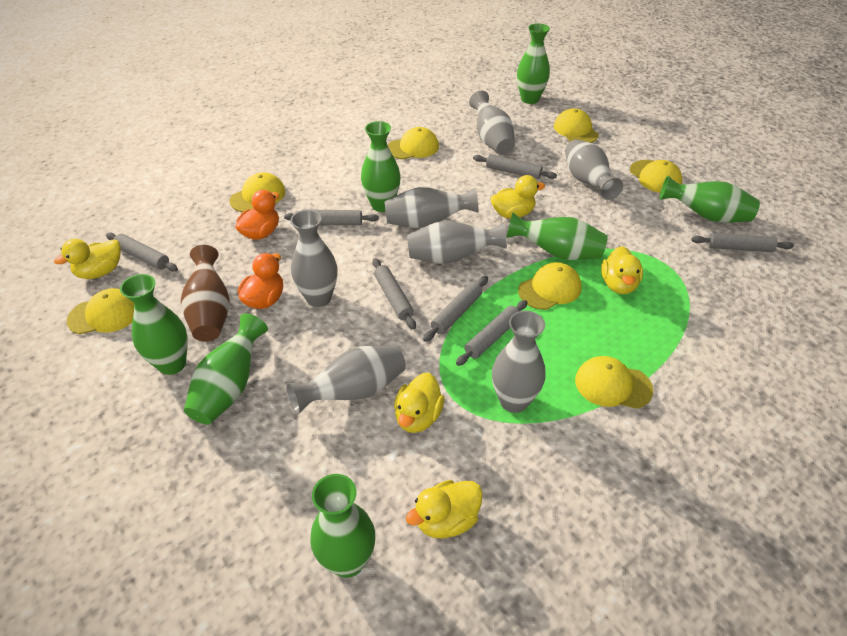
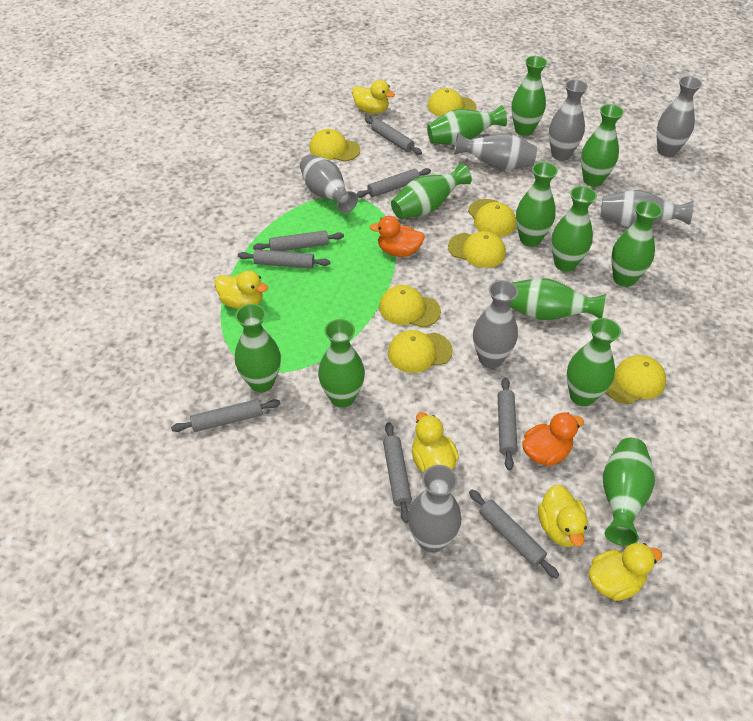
brown vase: 1 -> 0
green vase: 7 -> 12
grey rolling pin: 7 -> 8

